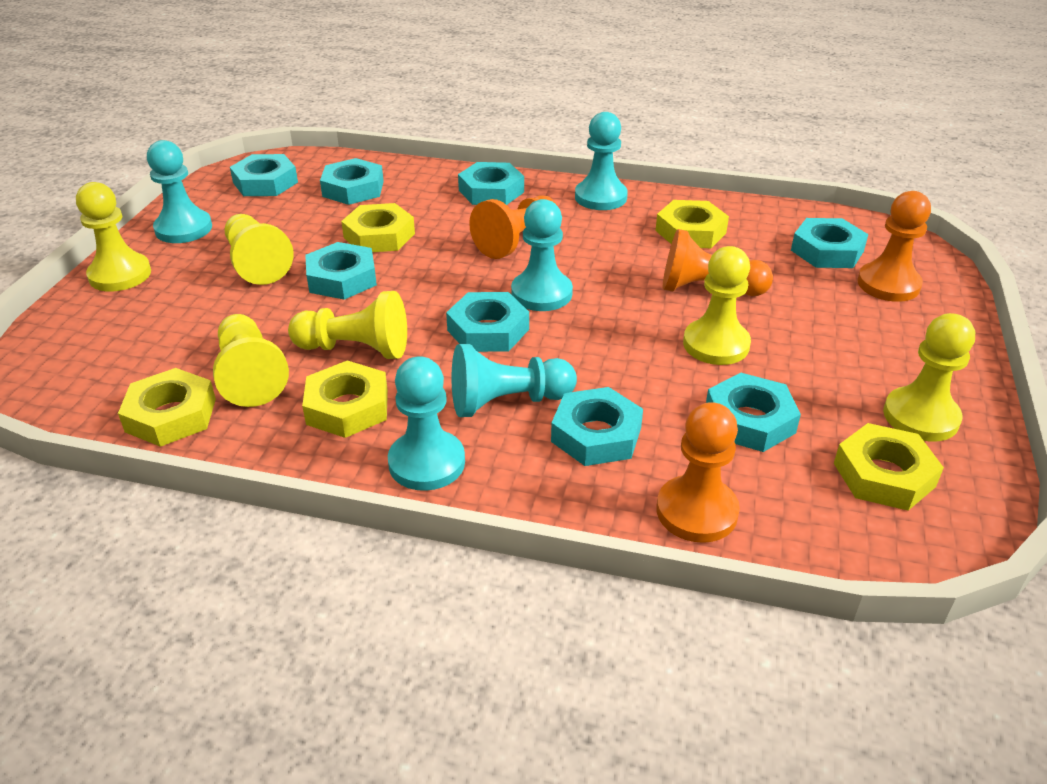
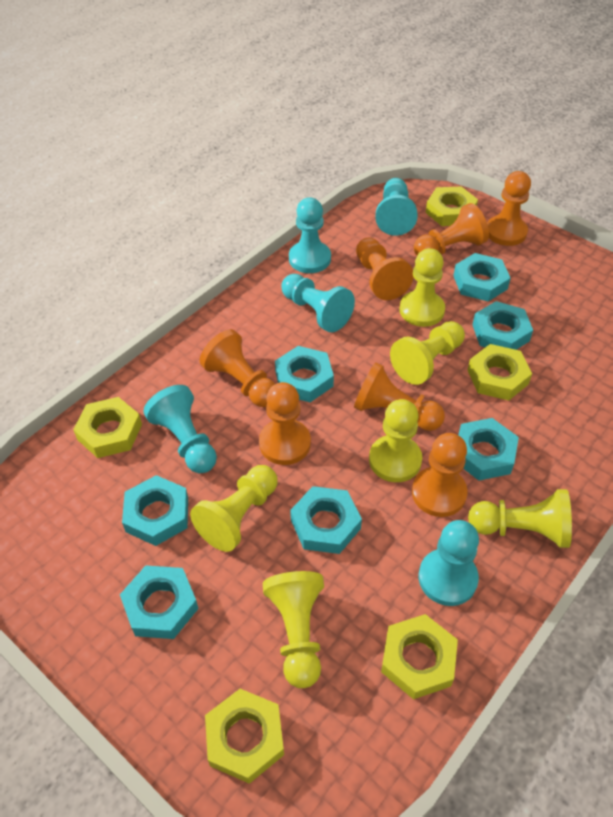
orange pawn: 4 -> 7
turquoise nut: 8 -> 7

